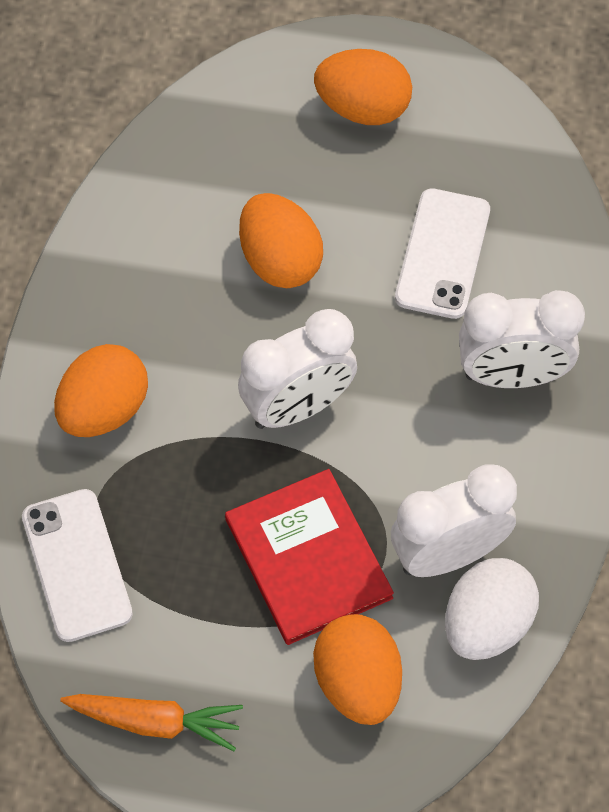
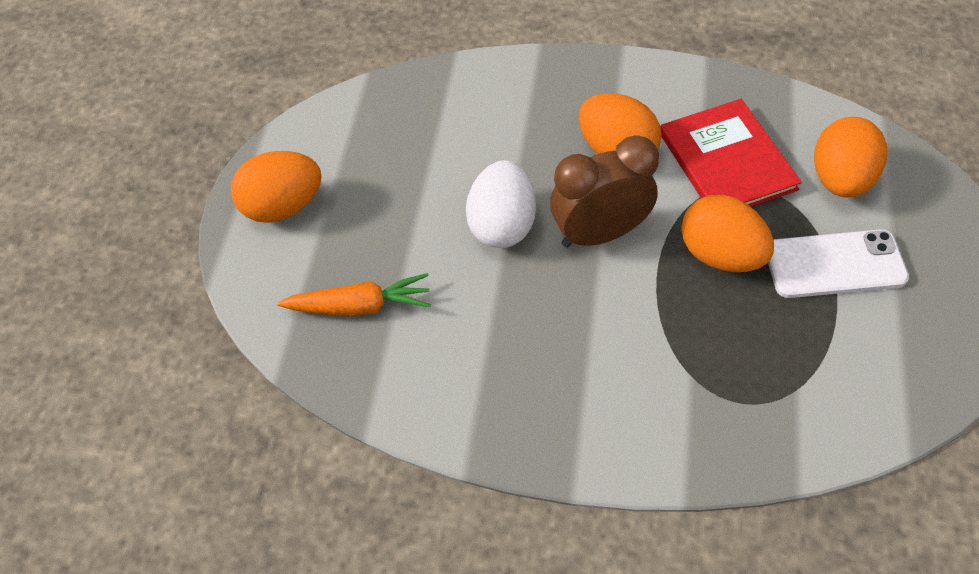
brown clock: 0 -> 1
white clock: 3 -> 0
white phone: 2 -> 1

